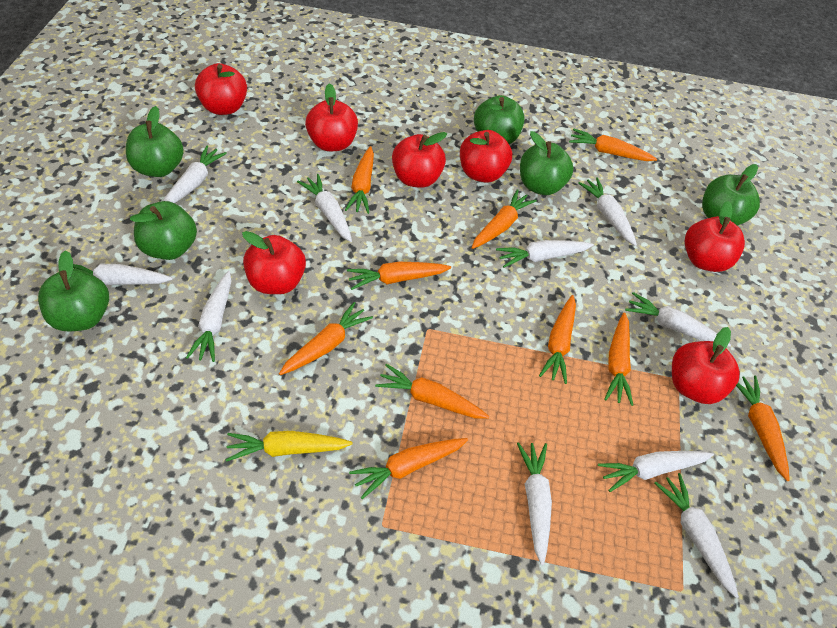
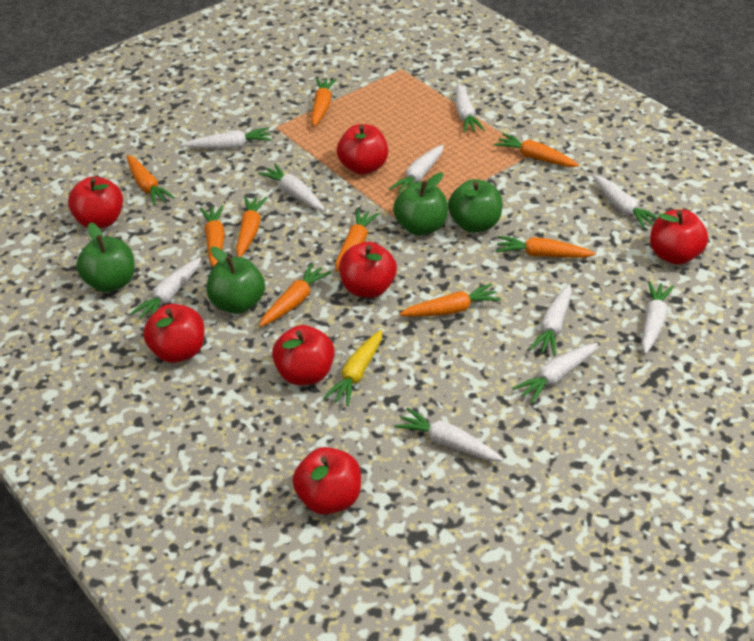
green apple: 6 -> 4
orange carrot: 10 -> 9

